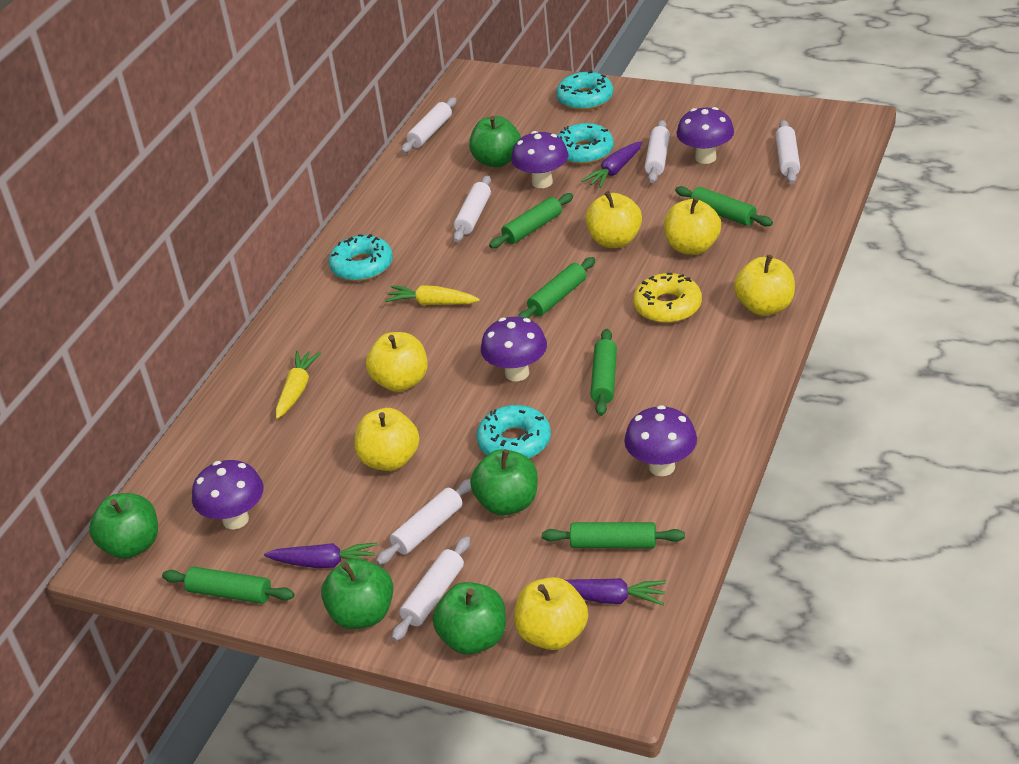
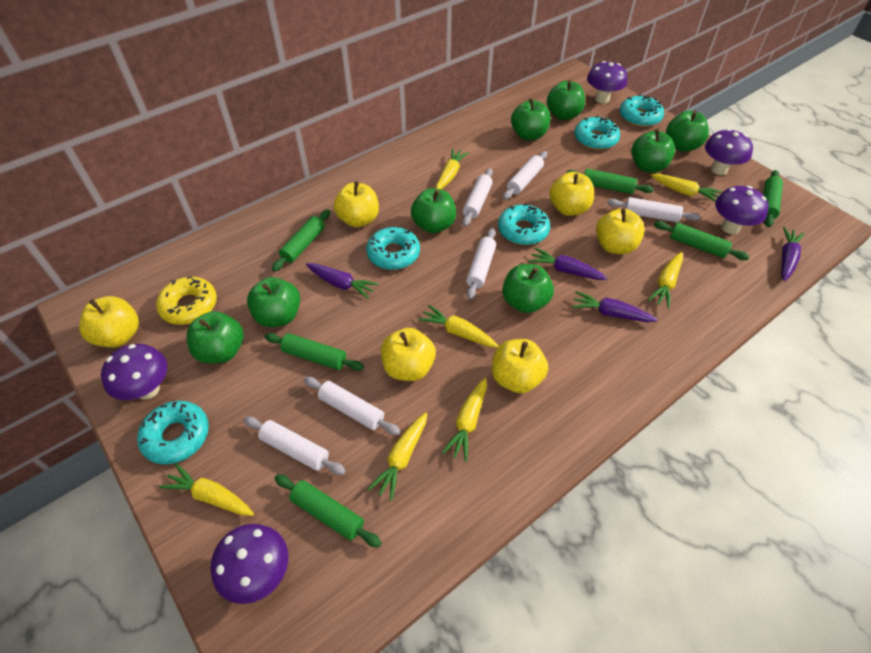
green apple: 5 -> 8
purple carrot: 3 -> 4
turquoise donut: 4 -> 5
yellow carrot: 2 -> 7

